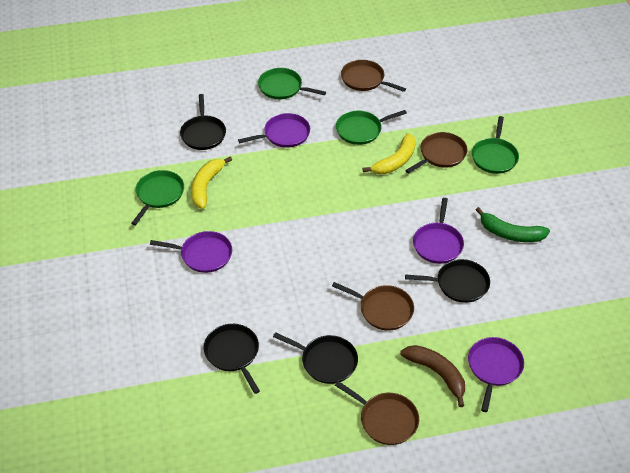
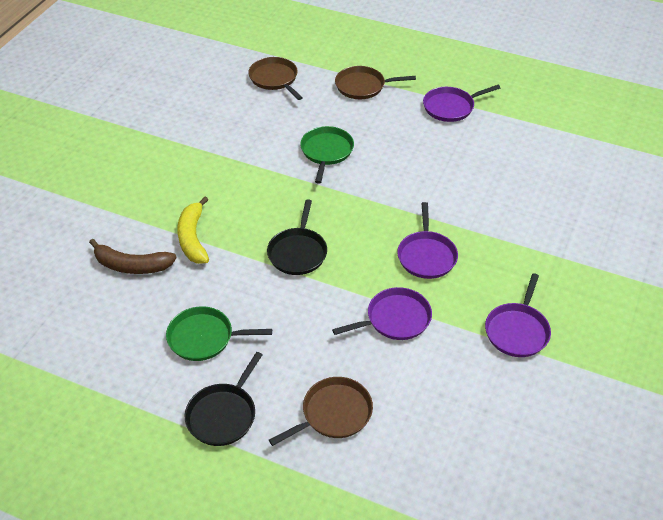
black pan: 4 -> 2
brown pan: 4 -> 3
green banana: 1 -> 0
green pan: 4 -> 2
yellow banana: 2 -> 1

